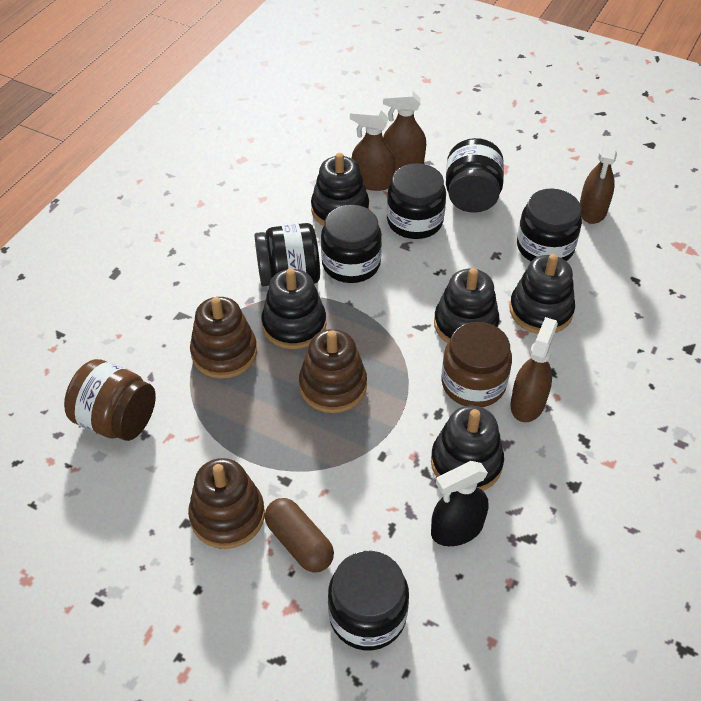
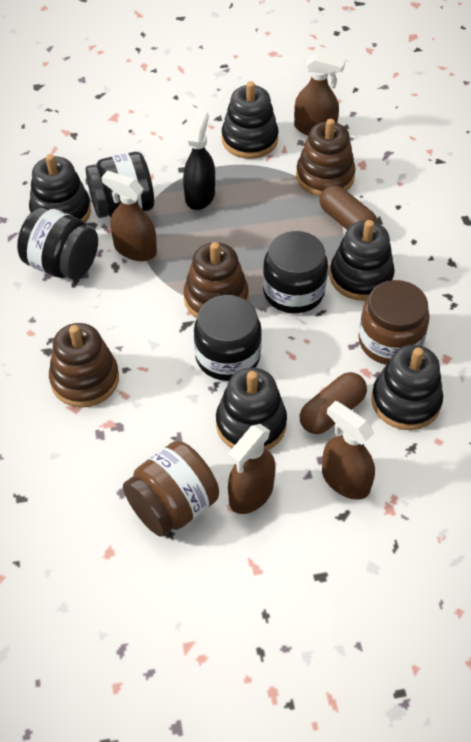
black jar: 6 -> 4
brown capsule: 1 -> 2

